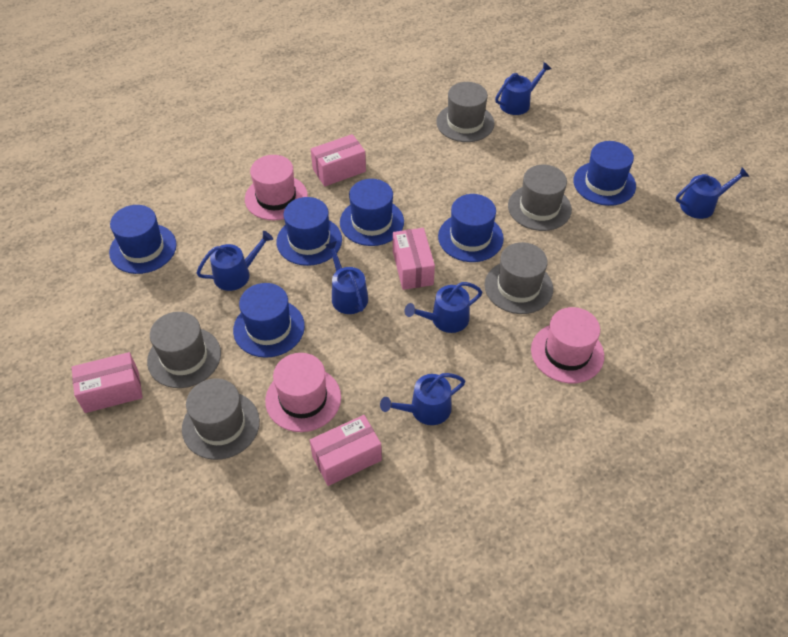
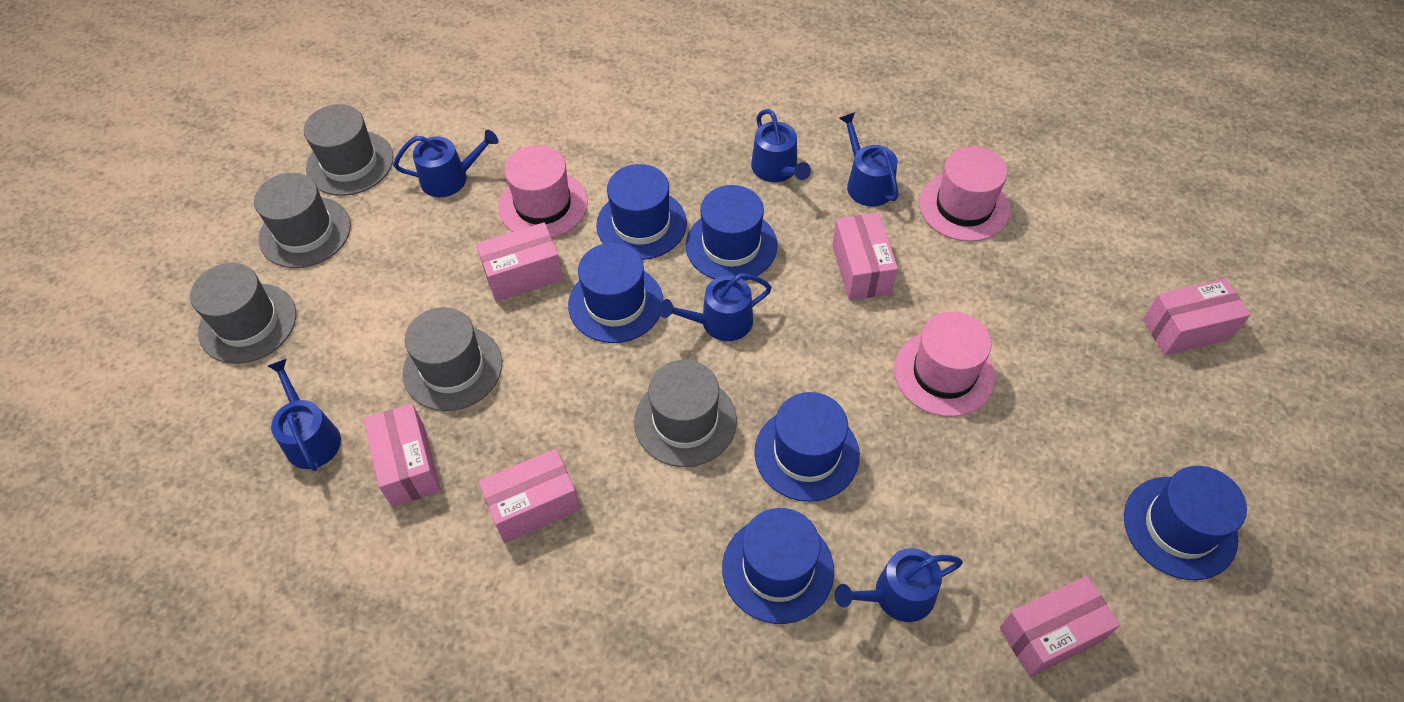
pink box: 4 -> 6

